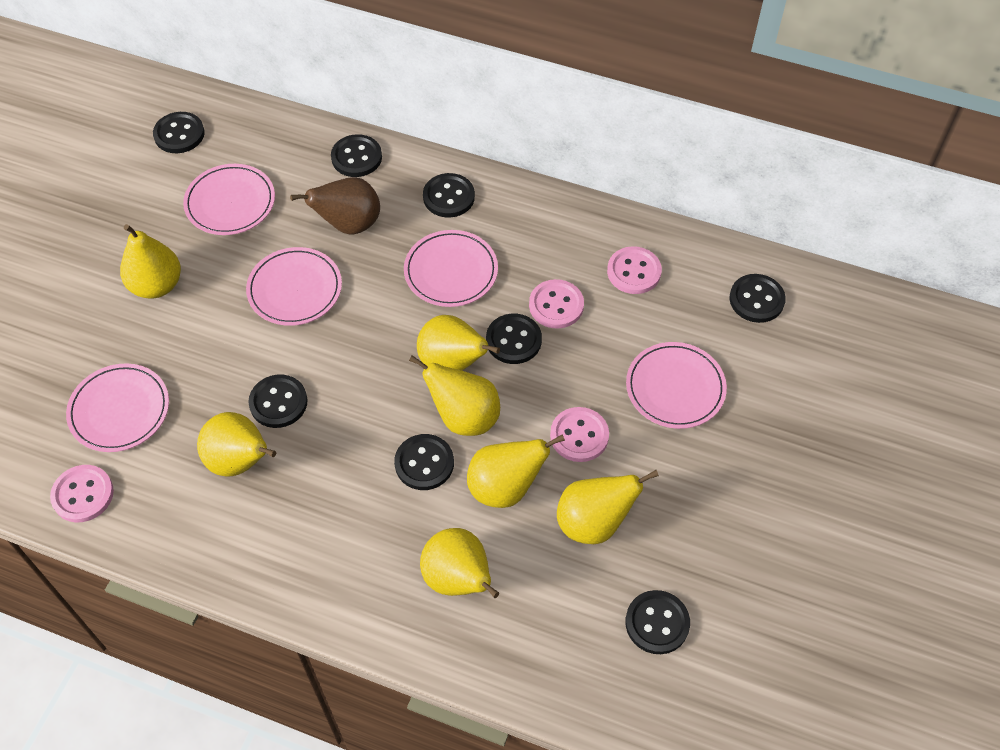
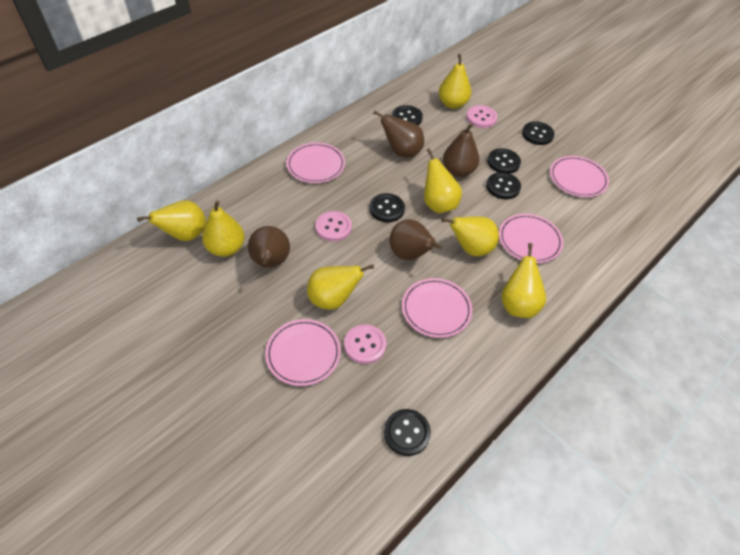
black button: 8 -> 6
brown pear: 1 -> 4
pink button: 4 -> 3

